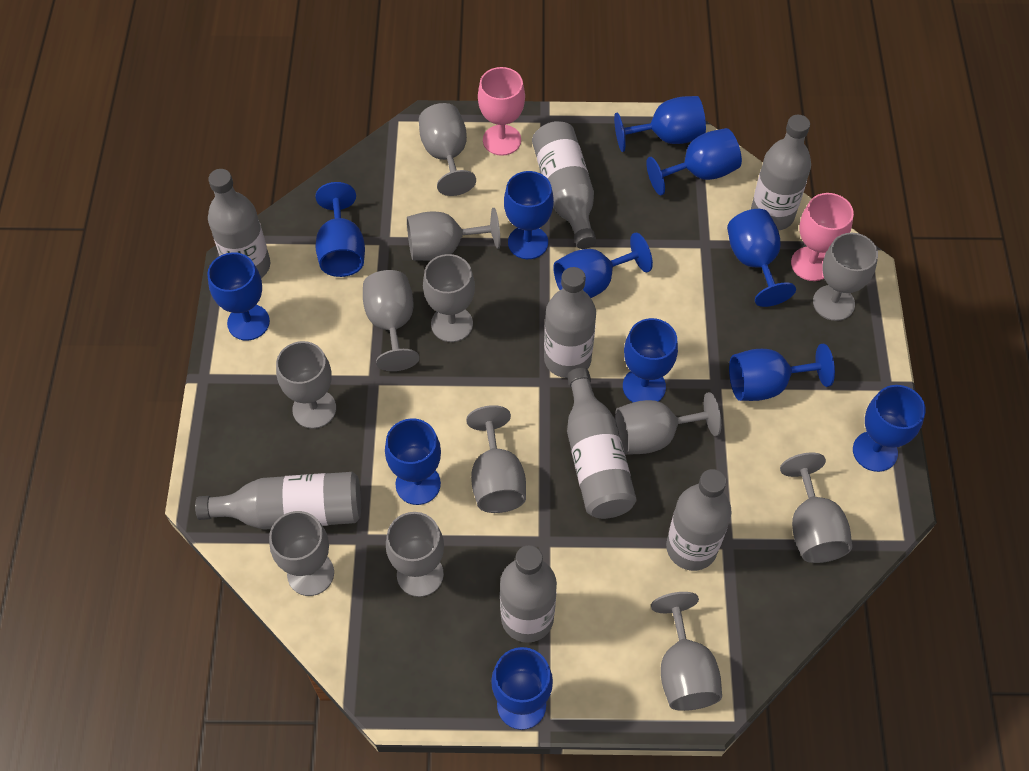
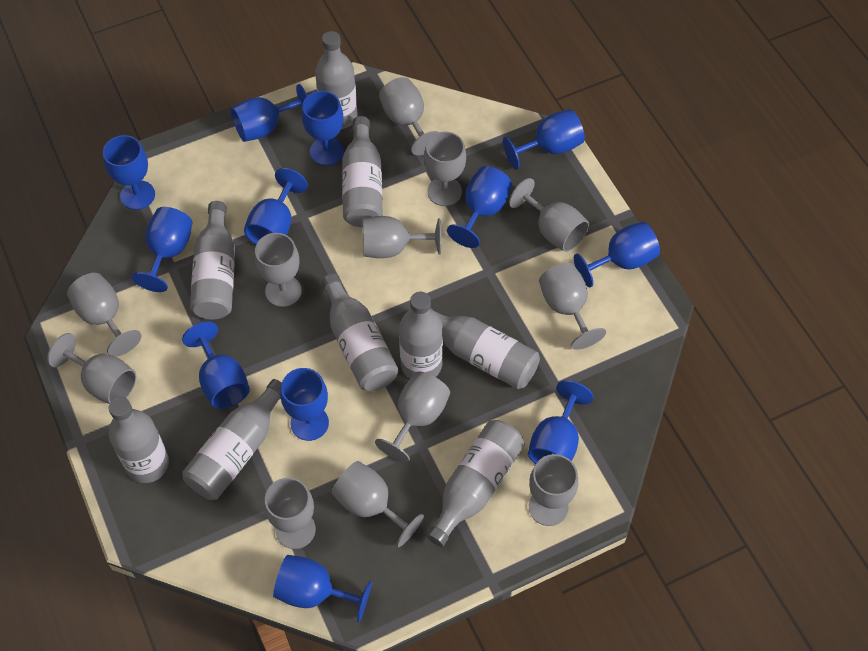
grey bottle: 8 -> 9
pink goblet: 2 -> 0

